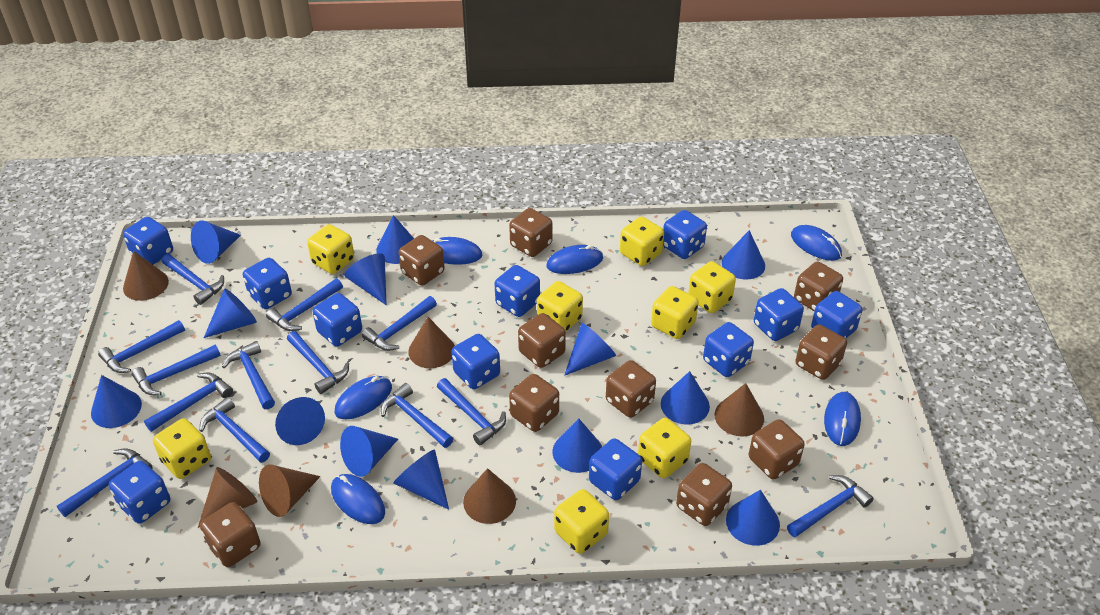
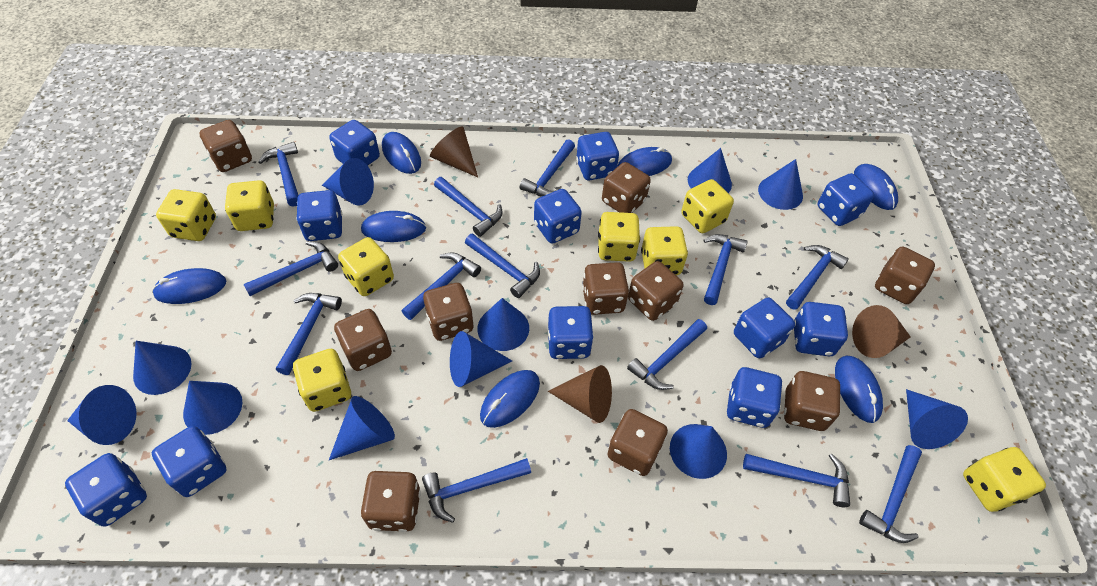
blue cone: 13 -> 11
blue mouse: 6 -> 7
brown cone: 6 -> 3

